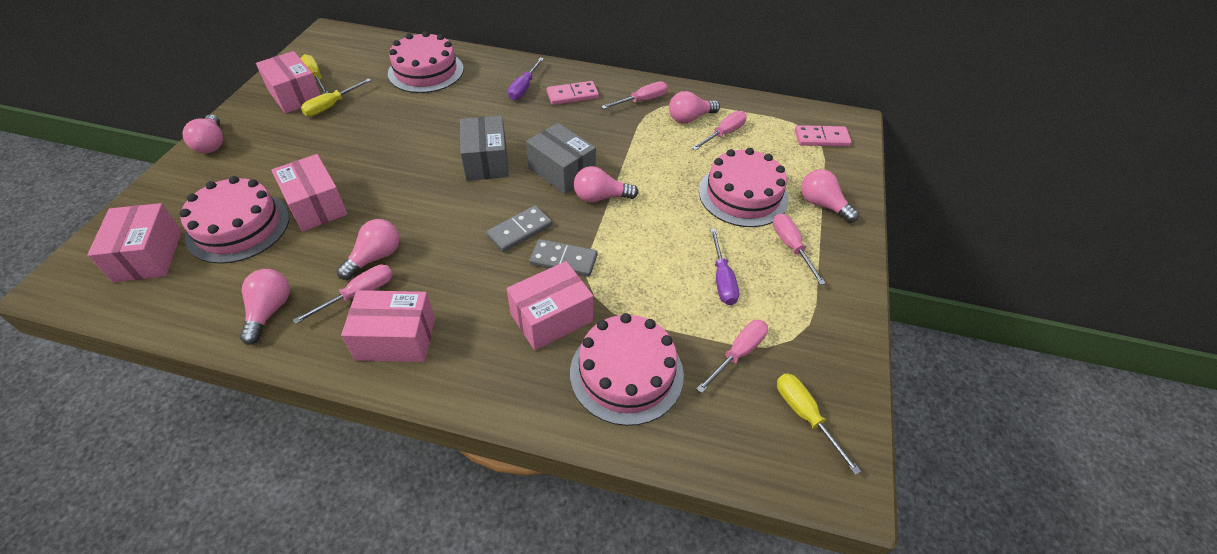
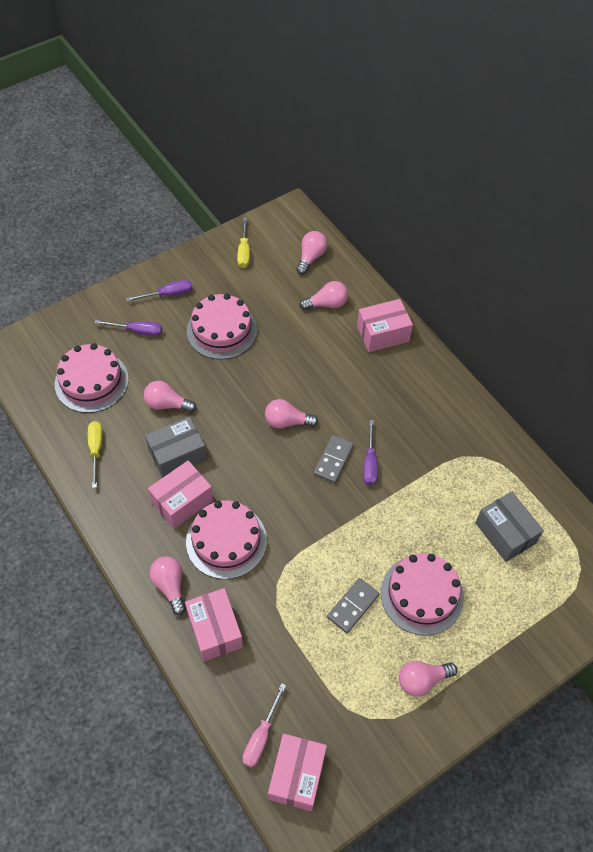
pink box: 5 -> 4
pink domino: 2 -> 0
pink screwdriver: 5 -> 1
purple screwdriver: 2 -> 3
yellow screwdriver: 3 -> 2

